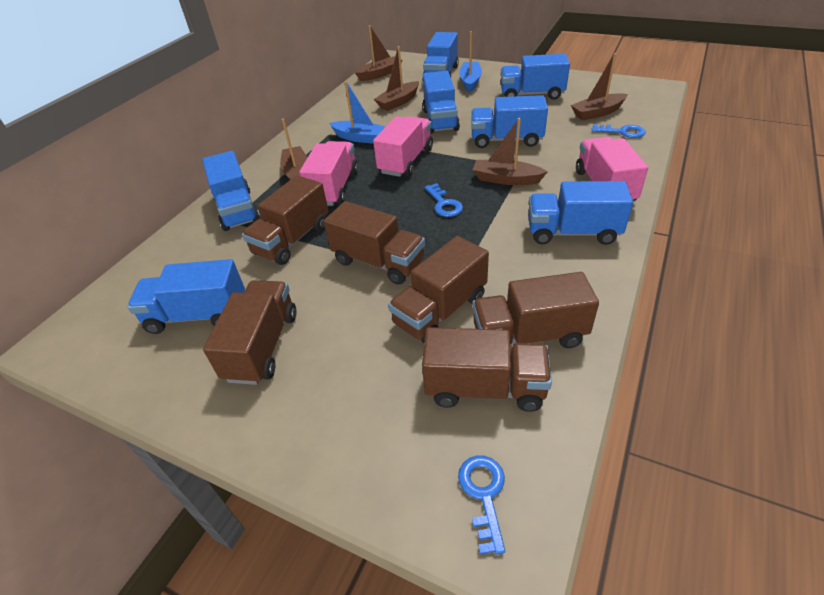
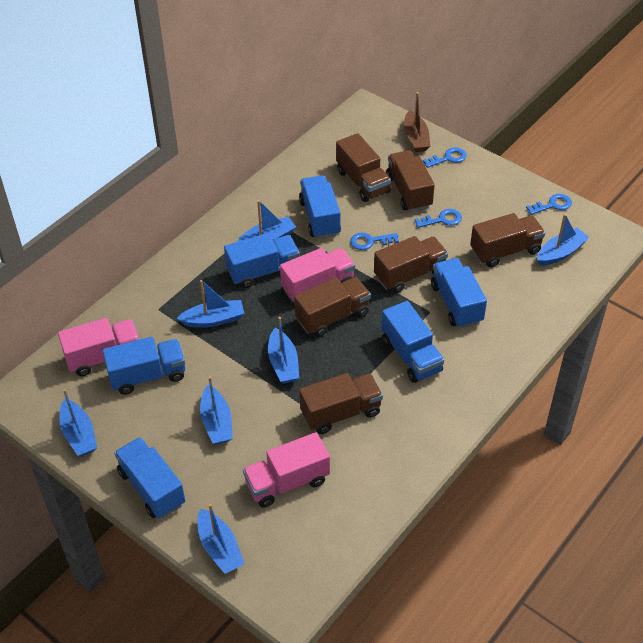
blue boat: 2 -> 7
blue key: 3 -> 4
blue truck: 7 -> 6
brown boat: 5 -> 1

